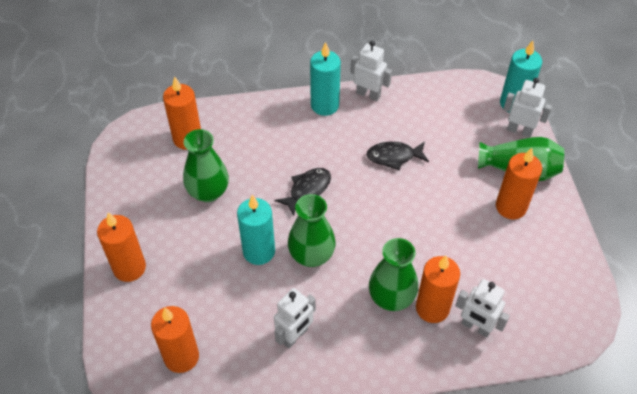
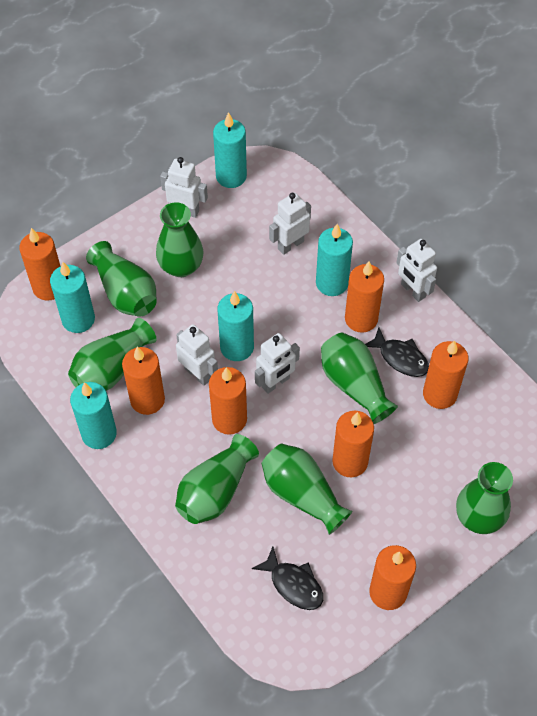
green vase: 4 -> 7
orange candle: 5 -> 7
turquoise candle: 3 -> 5
white robot: 4 -> 5

